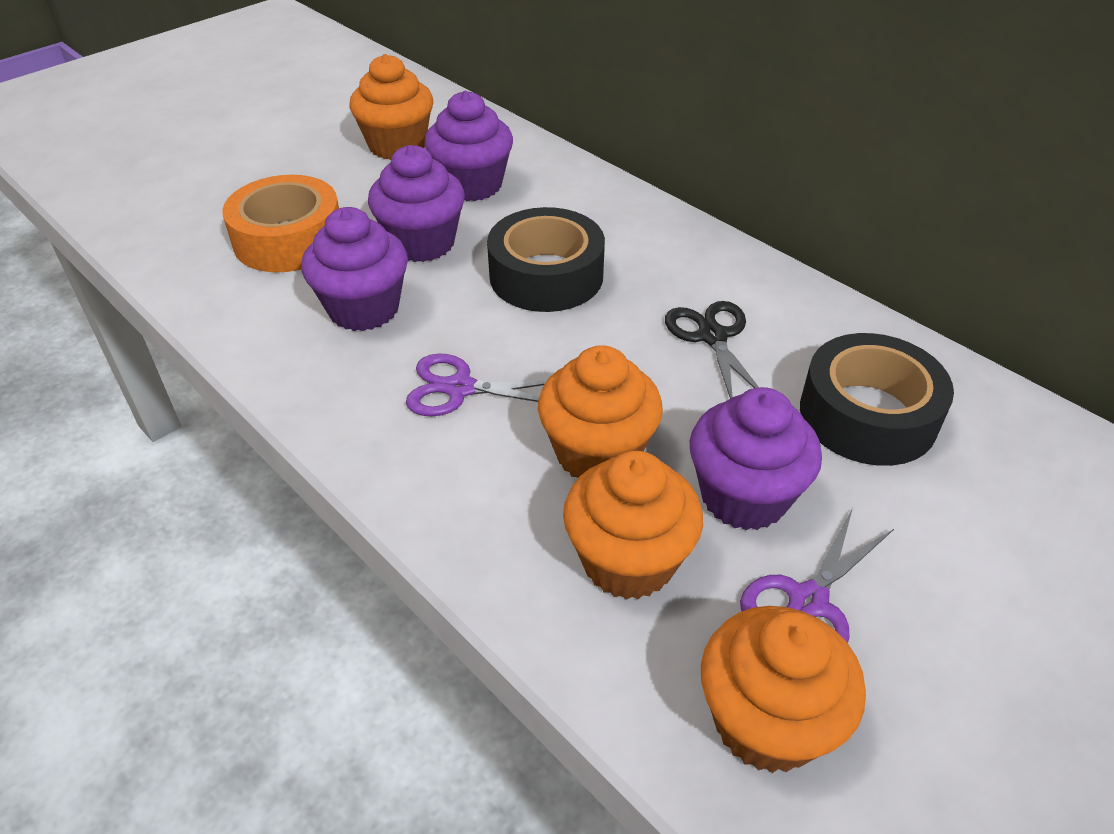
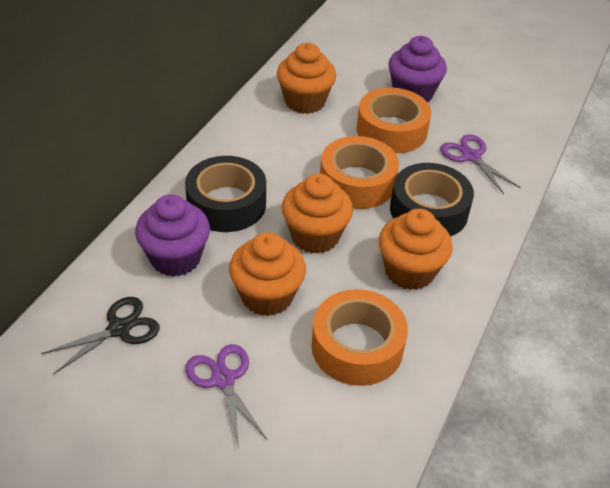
orange tape: 1 -> 3
purple cupcake: 4 -> 2

